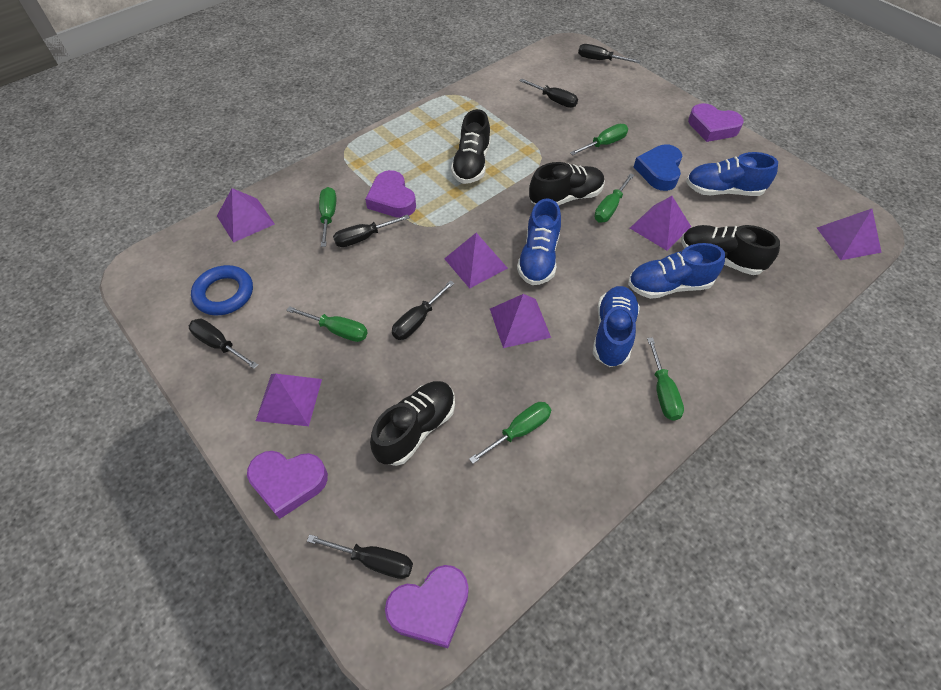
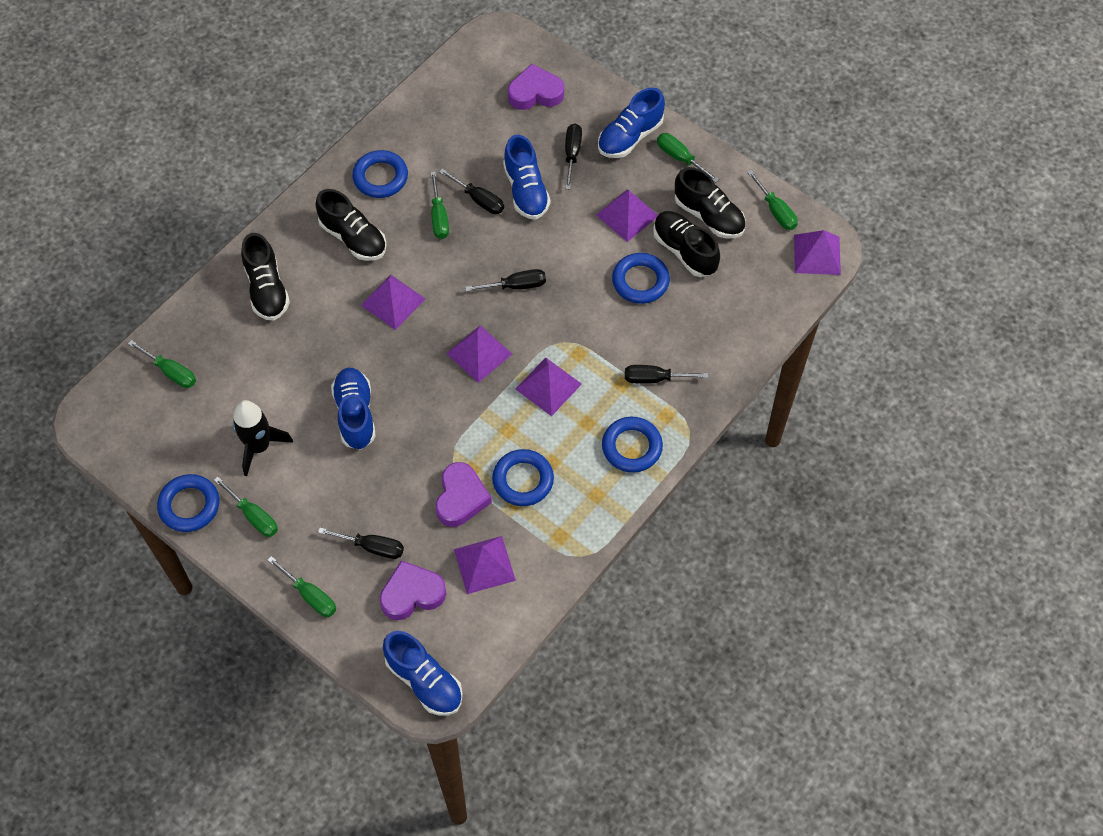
black rocket: 0 -> 1
black screwdriver: 6 -> 5
blue heart: 1 -> 0
blue ring: 1 -> 5
purple heart: 4 -> 3

